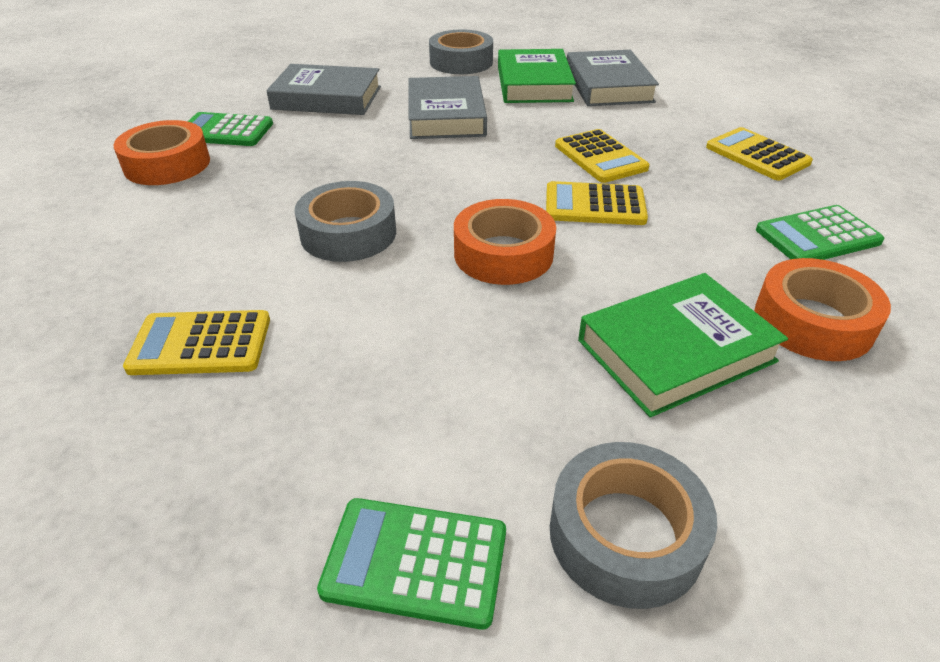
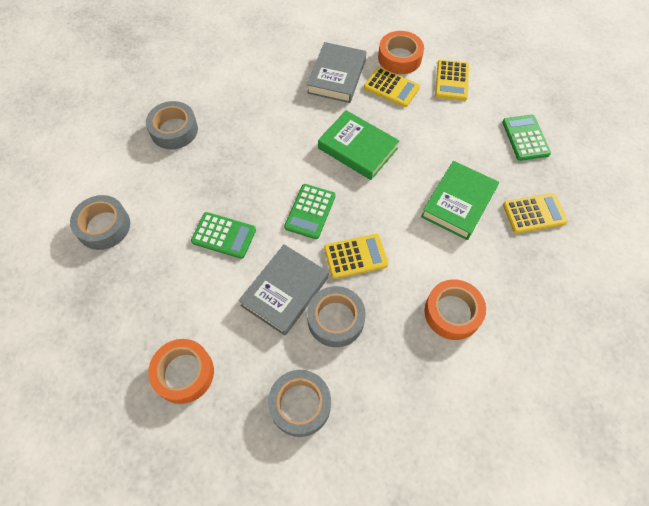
grey book: 3 -> 2
grey tape: 3 -> 4

